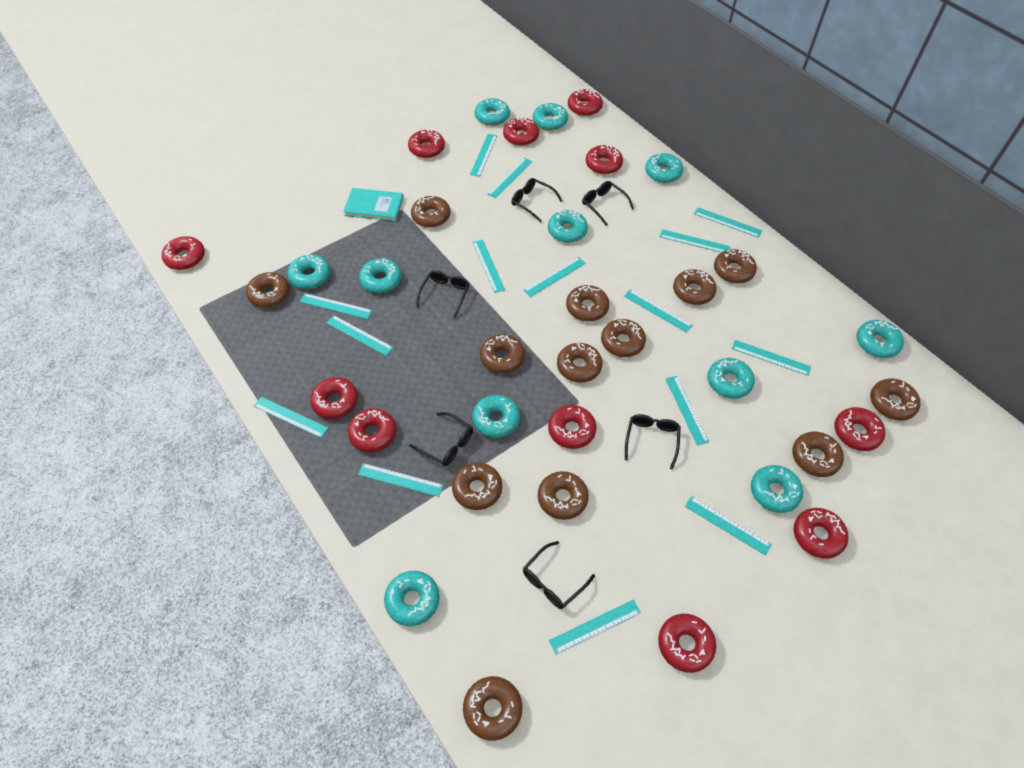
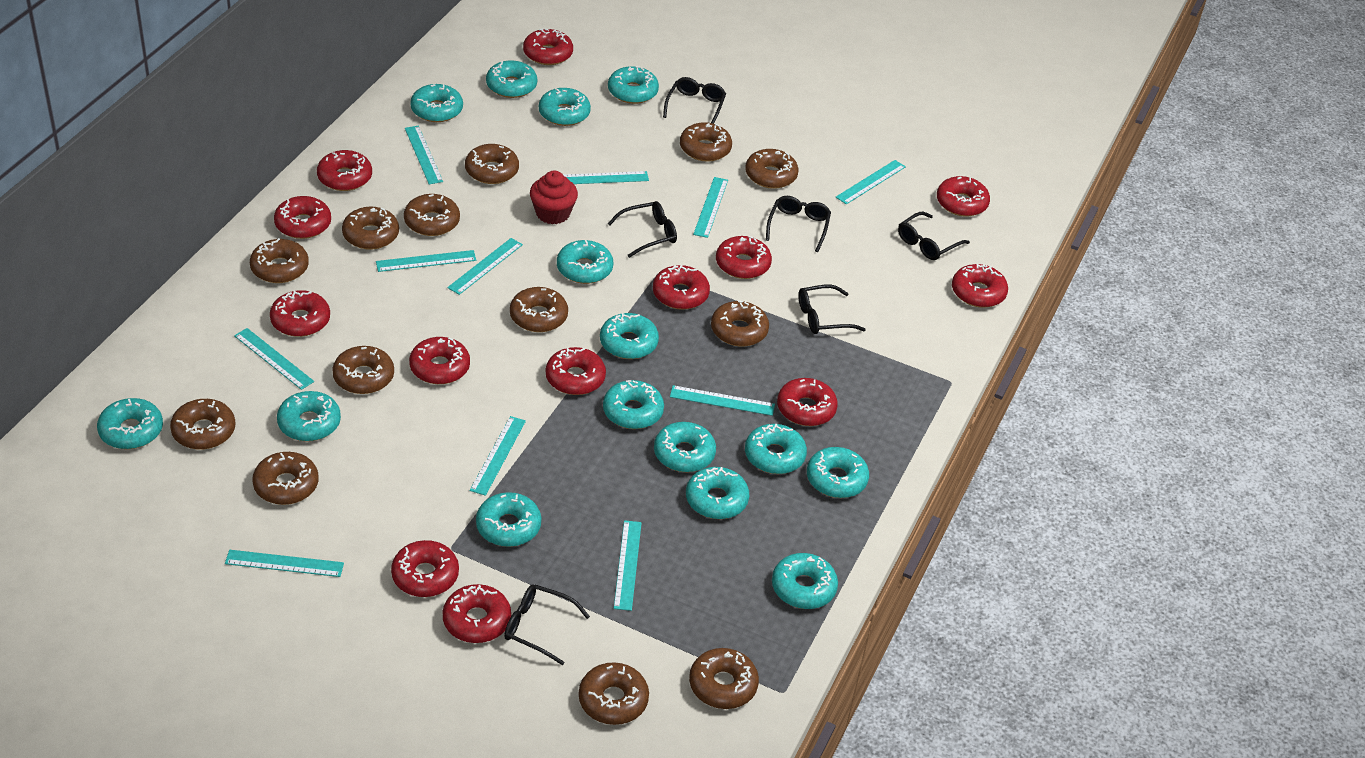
red cupcake: 0 -> 1
red donut: 11 -> 13
turquoise book: 1 -> 0
turquoise donut: 11 -> 15
turquoise ruler: 15 -> 11

